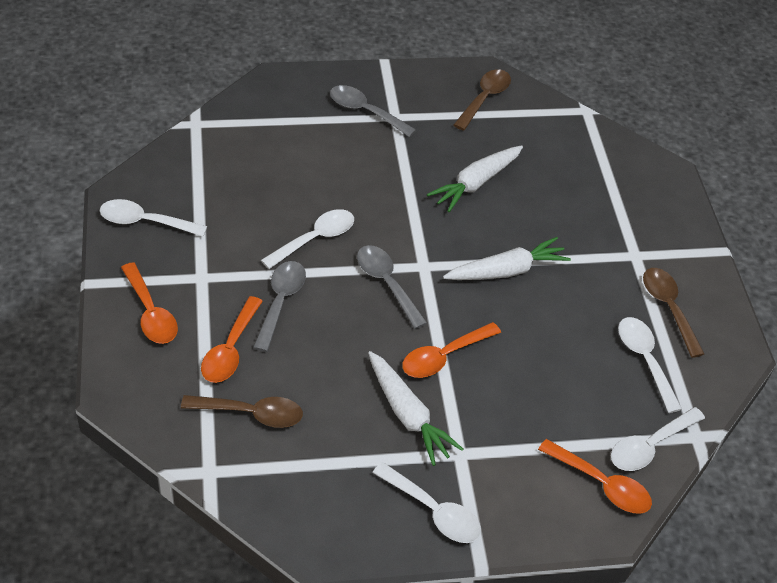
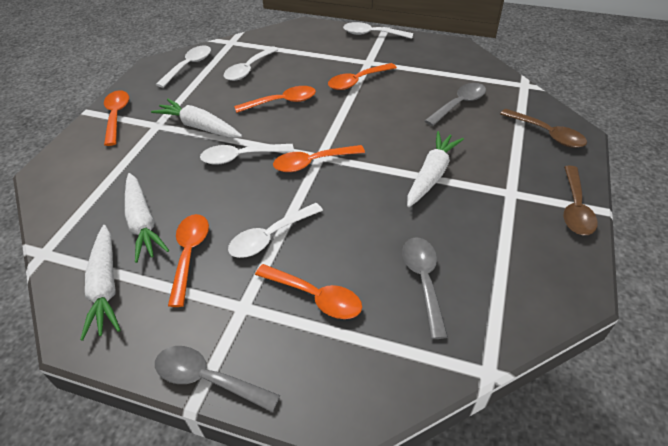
brown spoon: 3 -> 2
orange spoon: 4 -> 6
white carrot: 3 -> 4

